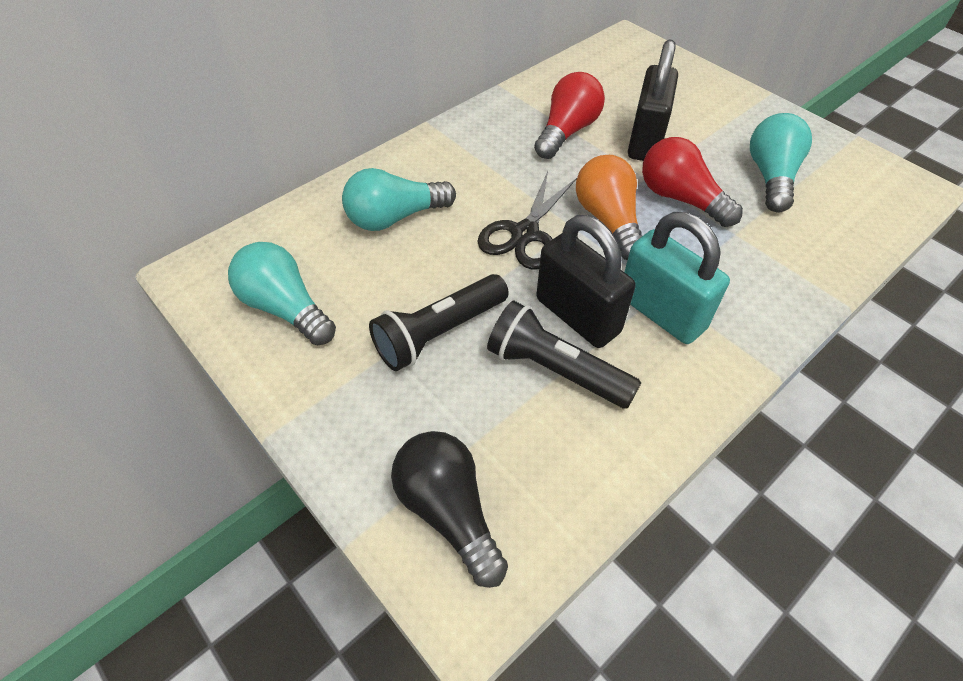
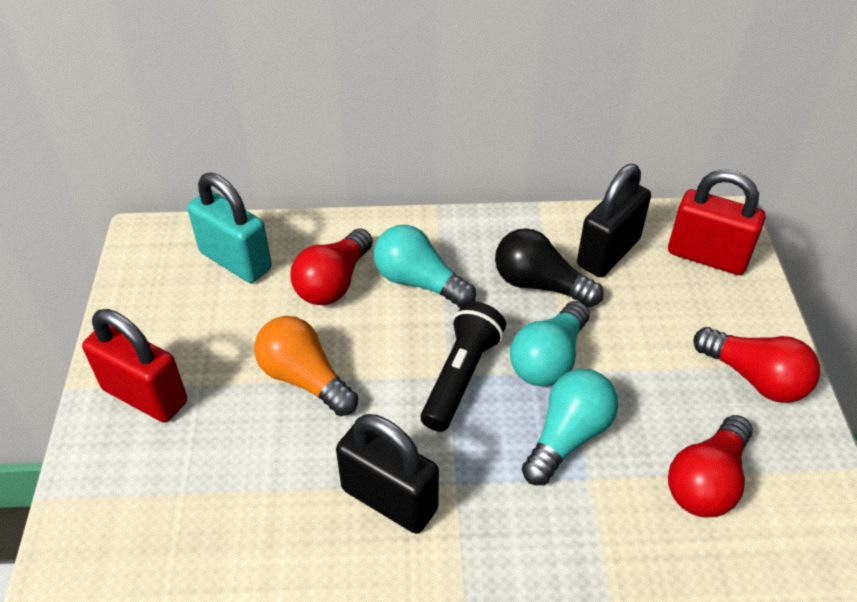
black flashlight: 2 -> 1
black scissors: 1 -> 0
red light bulb: 2 -> 3
red padlock: 0 -> 2

